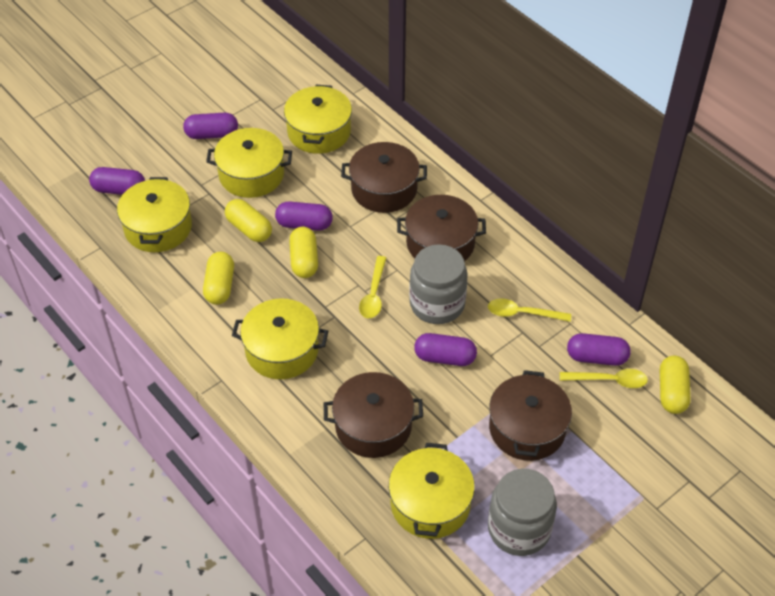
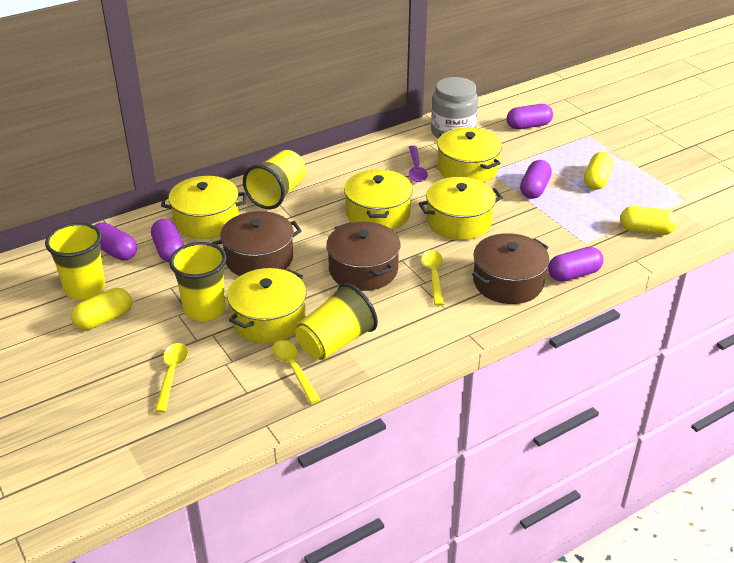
brown pot: 4 -> 3
grey jar: 2 -> 1
purple spoon: 0 -> 1
yellow capsule: 4 -> 3
yellow cup: 0 -> 4

